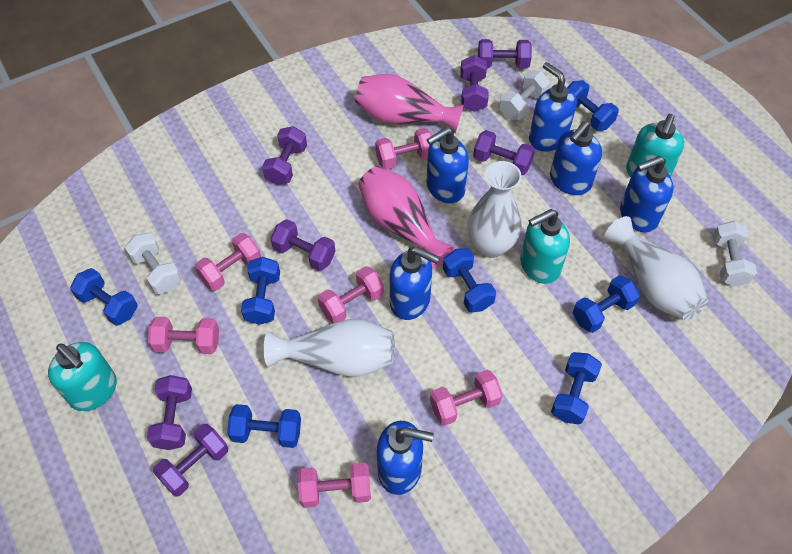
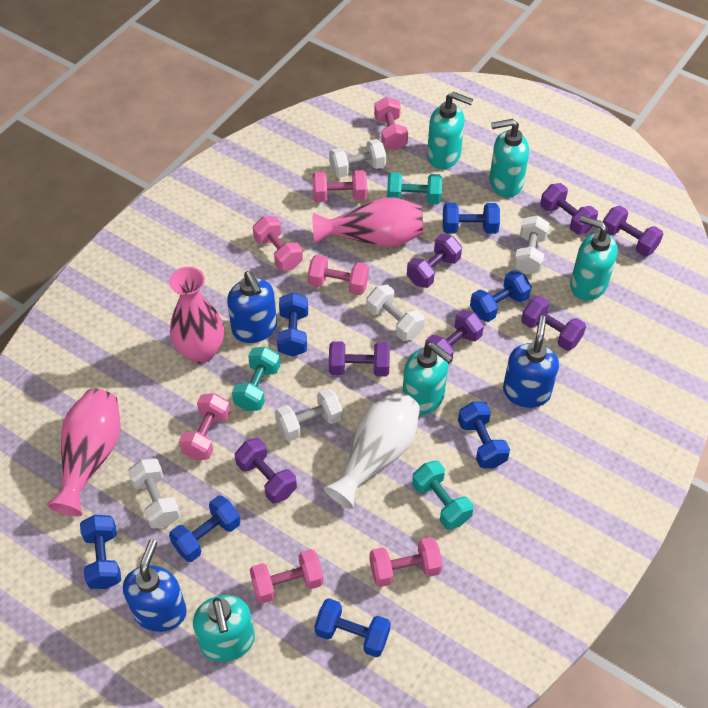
blue soap dispenser: 6 -> 3
pink dumbbell: 6 -> 7
pink vase: 2 -> 3
turquoise dumbbell: 0 -> 3
turquoise soap dispenser: 3 -> 5
white dumbbell: 3 -> 5
white vase: 3 -> 1

